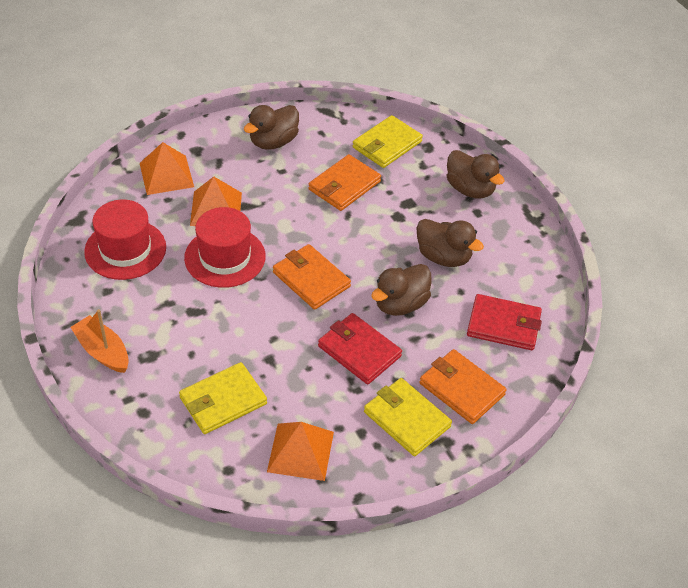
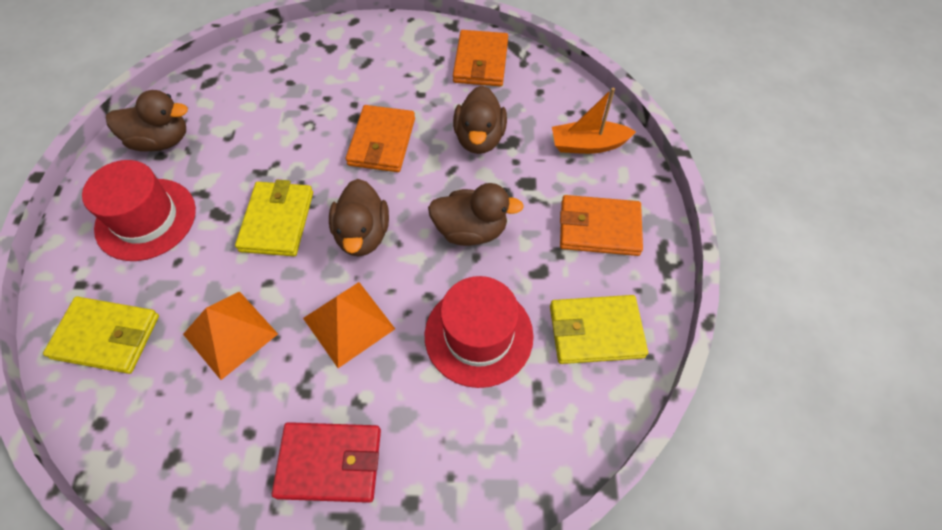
orange pyramid: 3 -> 2
red wallet: 2 -> 1

